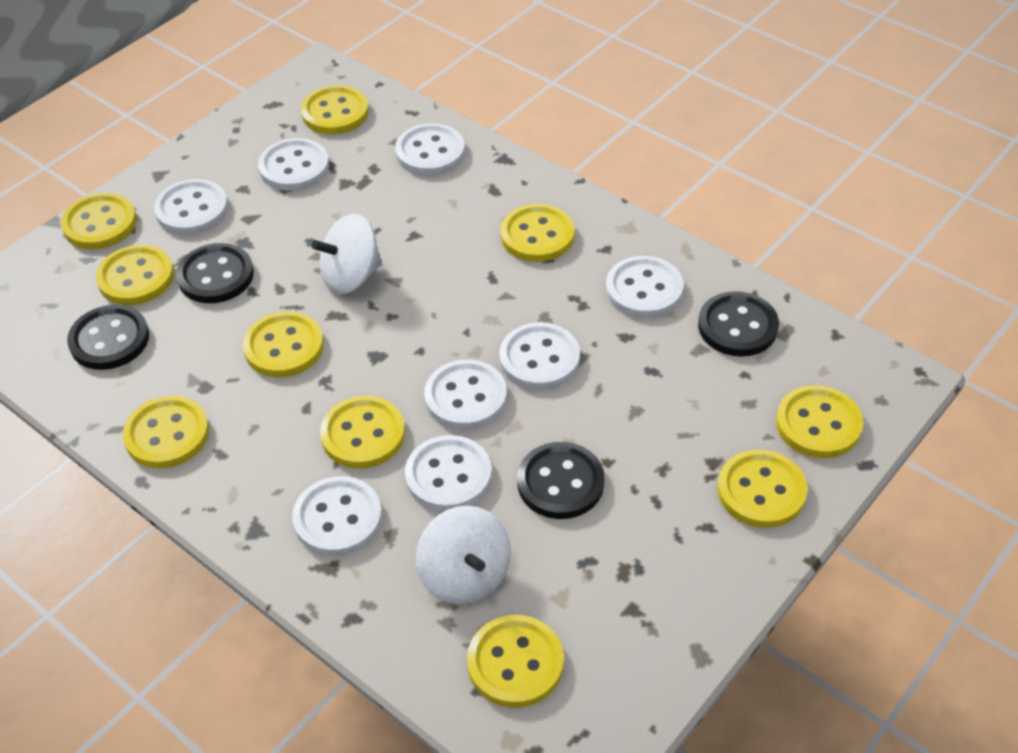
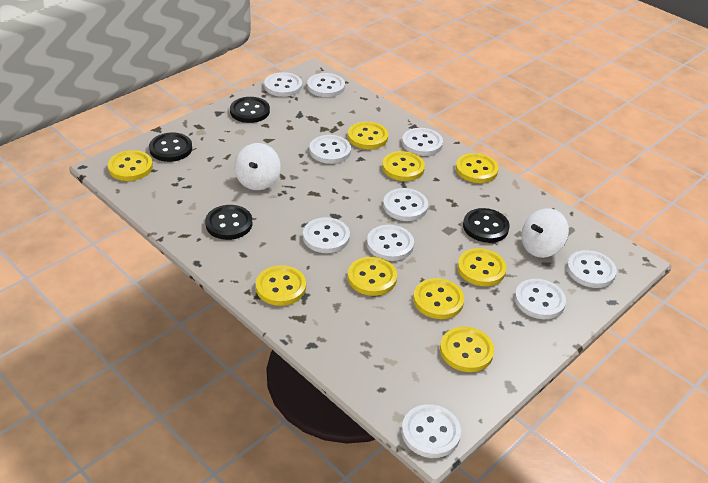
white button: 8 -> 10
yellow button: 10 -> 9

